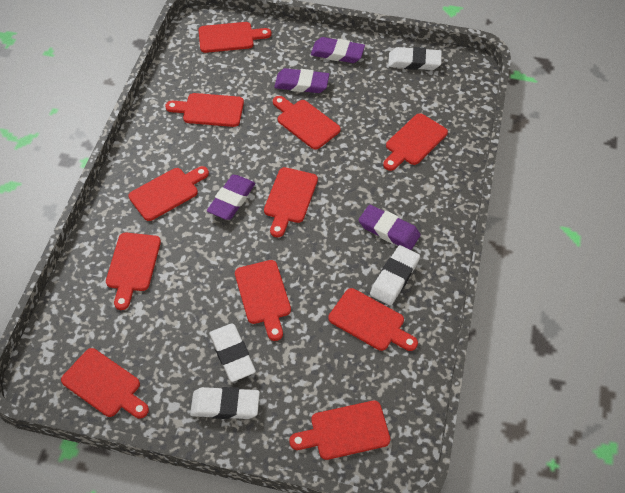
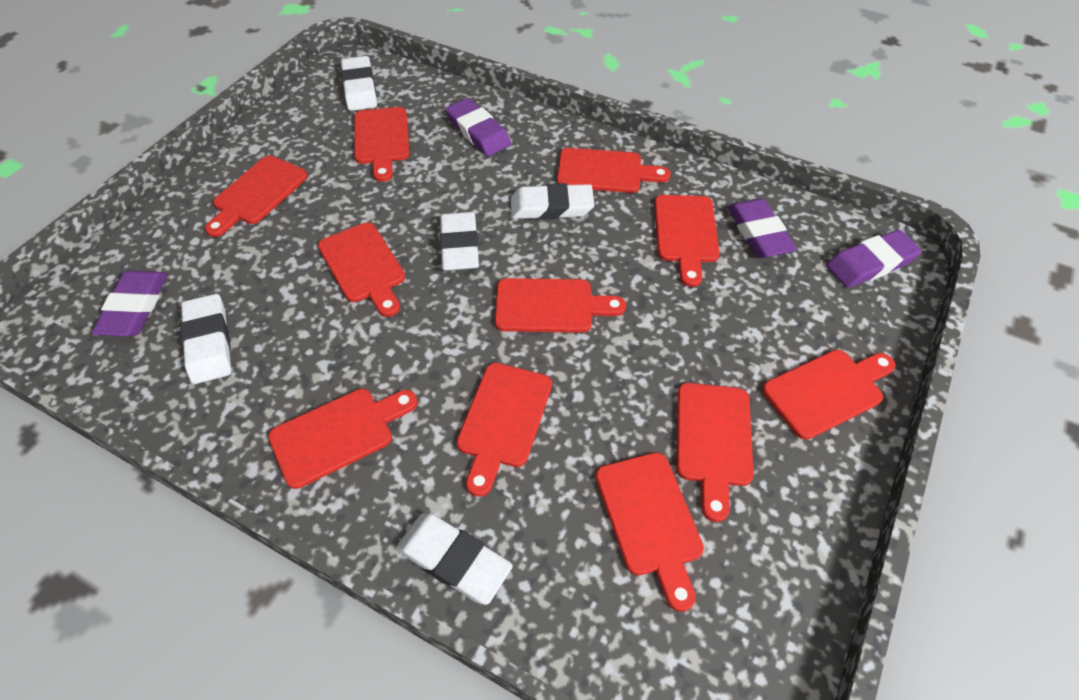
white eraser: 4 -> 5

